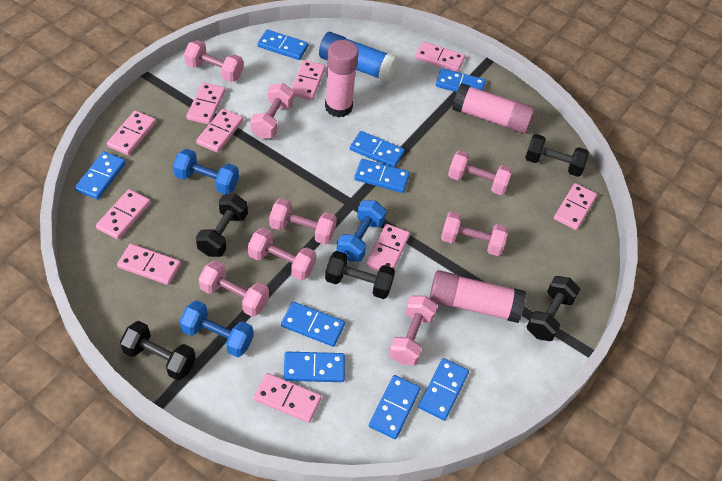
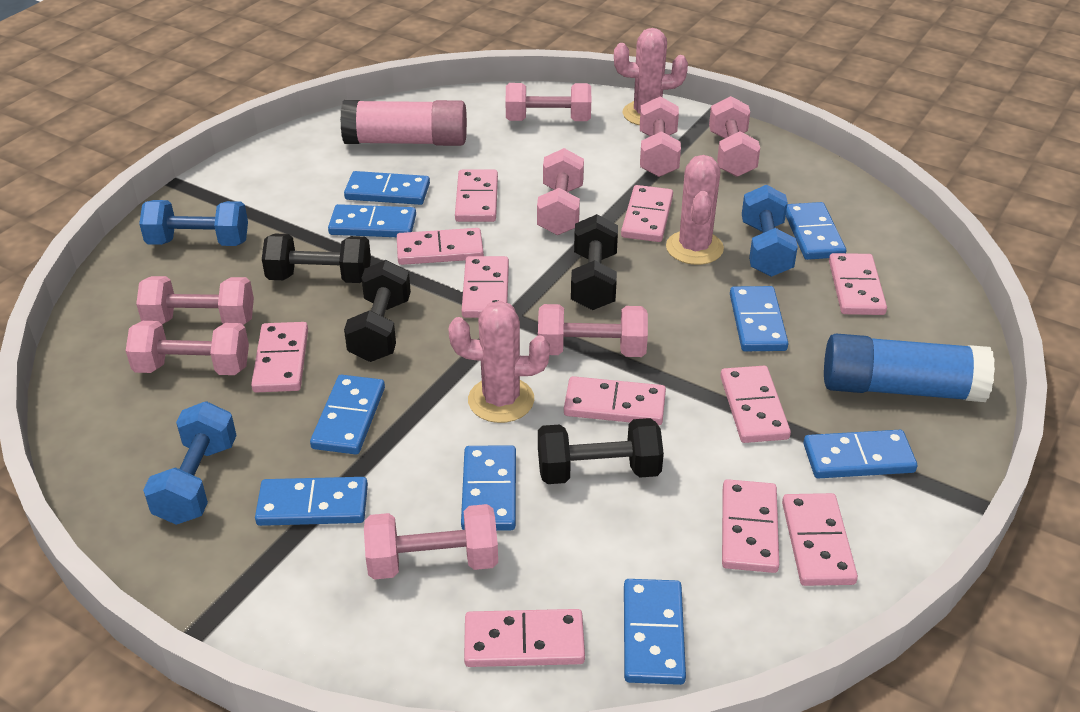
black dumbbell: 5 -> 4
pink cactus: 0 -> 3
pink domino: 10 -> 11
pink glue stick: 3 -> 1

